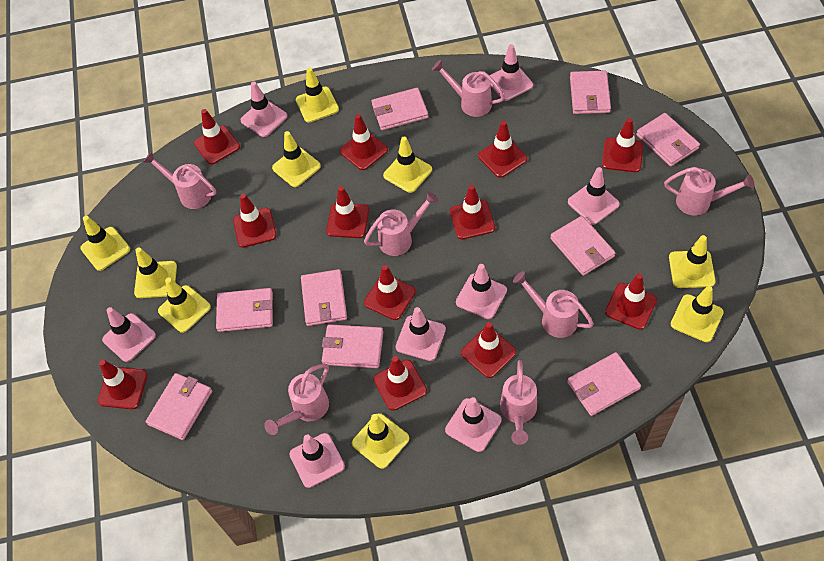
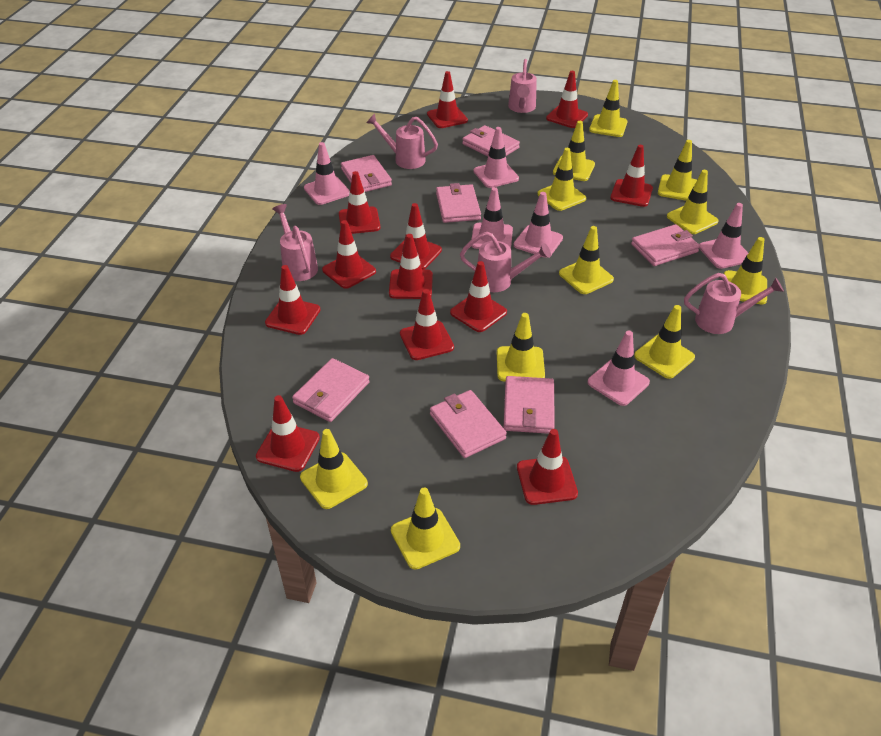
pink traffic cone: 8 -> 6
pink wallet: 9 -> 7
pink watering can: 7 -> 5
yellow traffic cone: 9 -> 11

